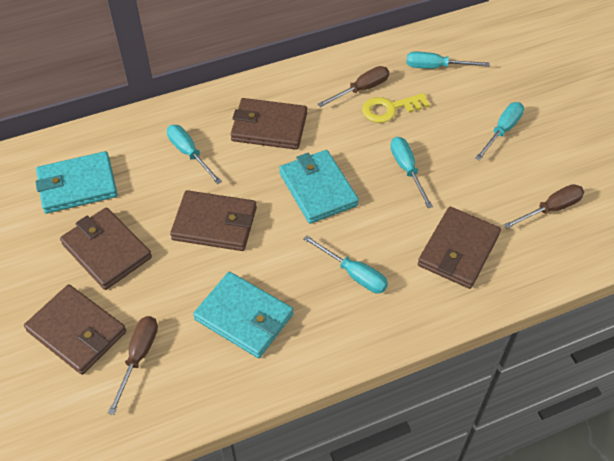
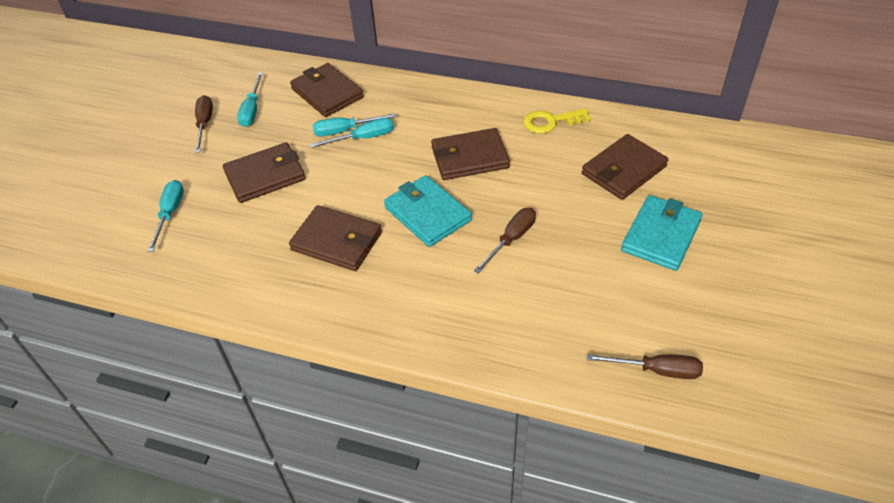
turquoise screwdriver: 5 -> 4
turquoise wallet: 3 -> 2

